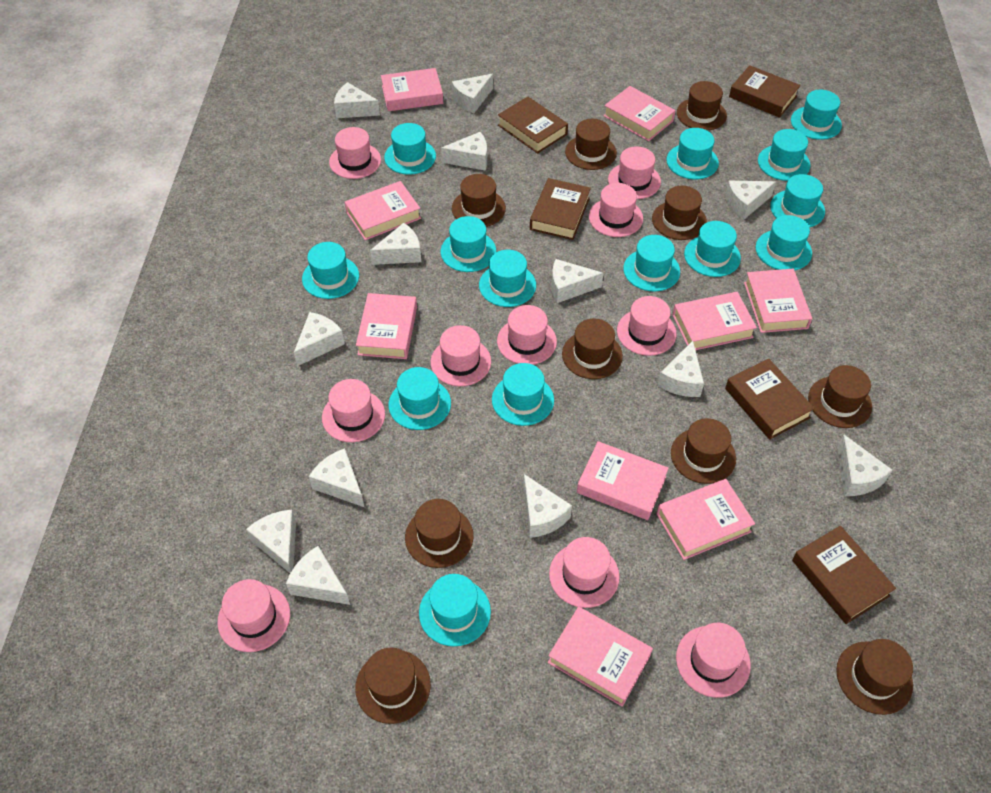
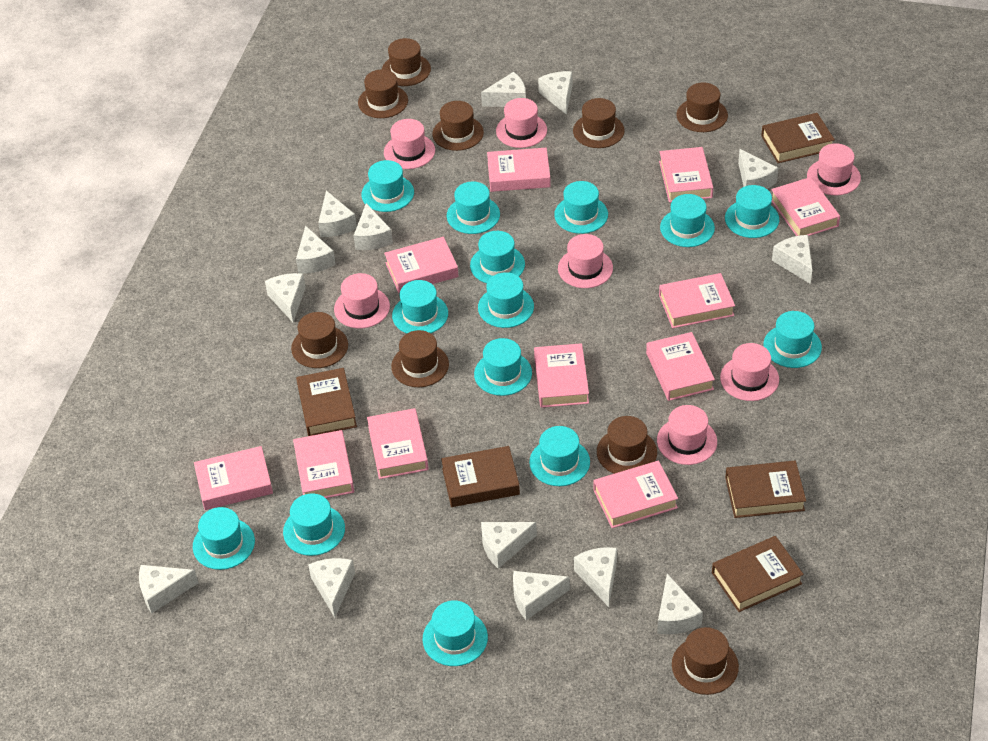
brown hat: 10 -> 9
pink book: 9 -> 11
pink hat: 10 -> 7
white cheese: 13 -> 14

